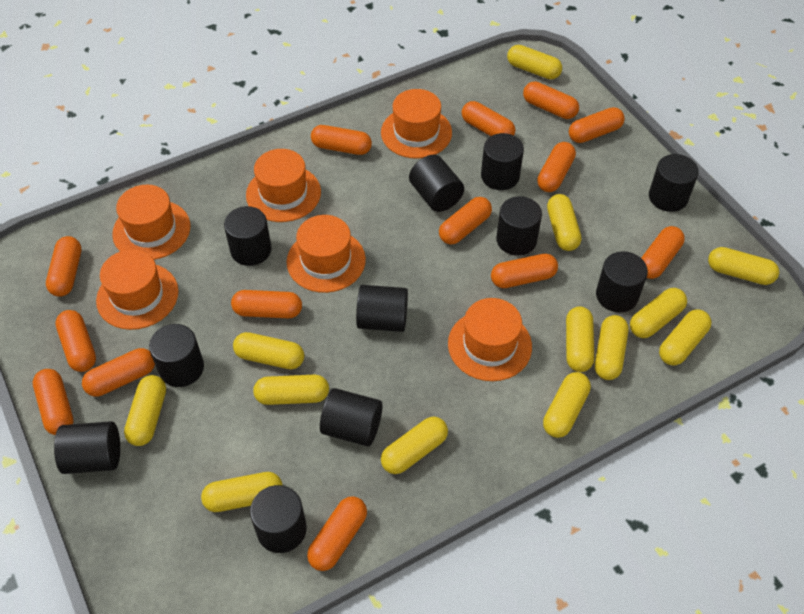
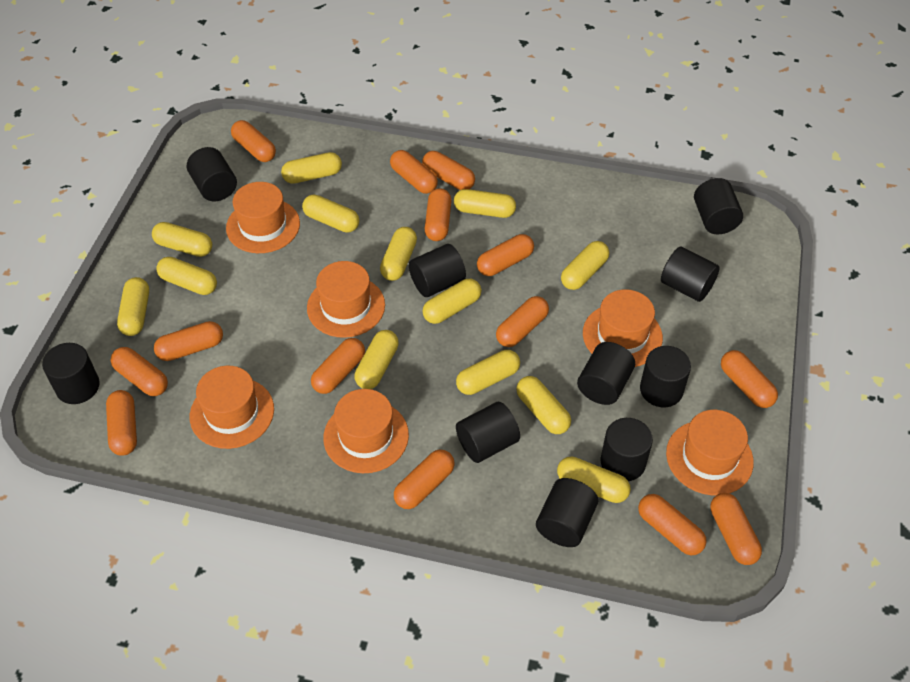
black cylinder: 11 -> 10

